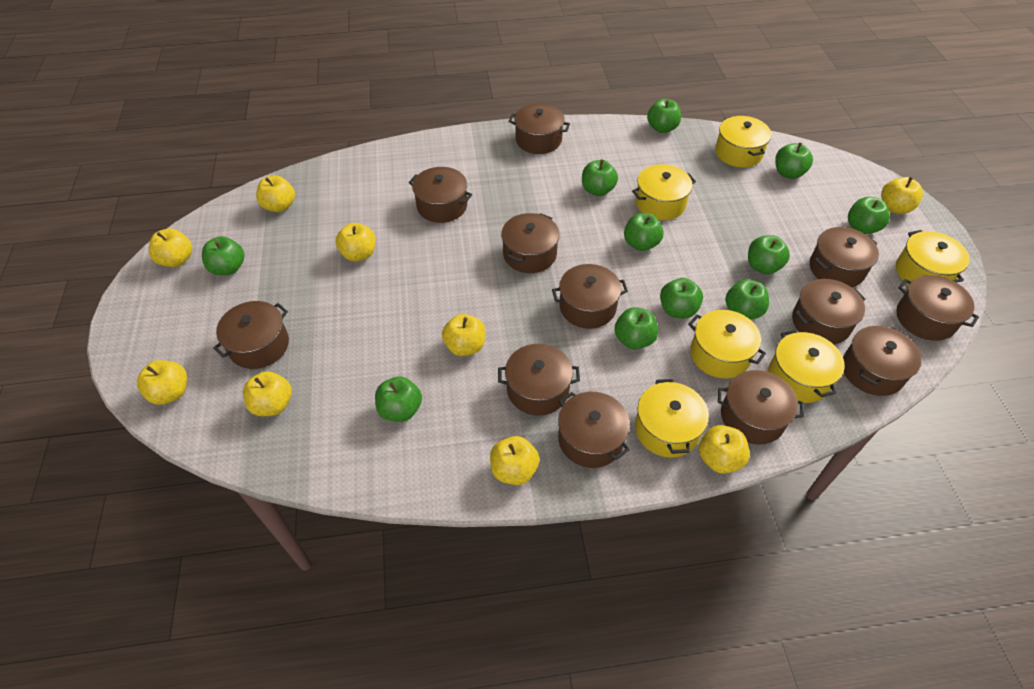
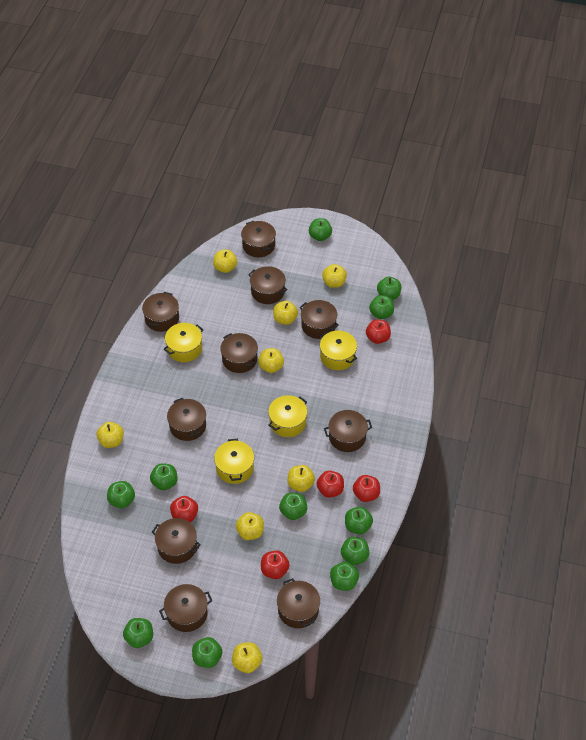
brown pot: 12 -> 10
red apple: 0 -> 5
yellow apple: 9 -> 8
yellow pot: 6 -> 4

